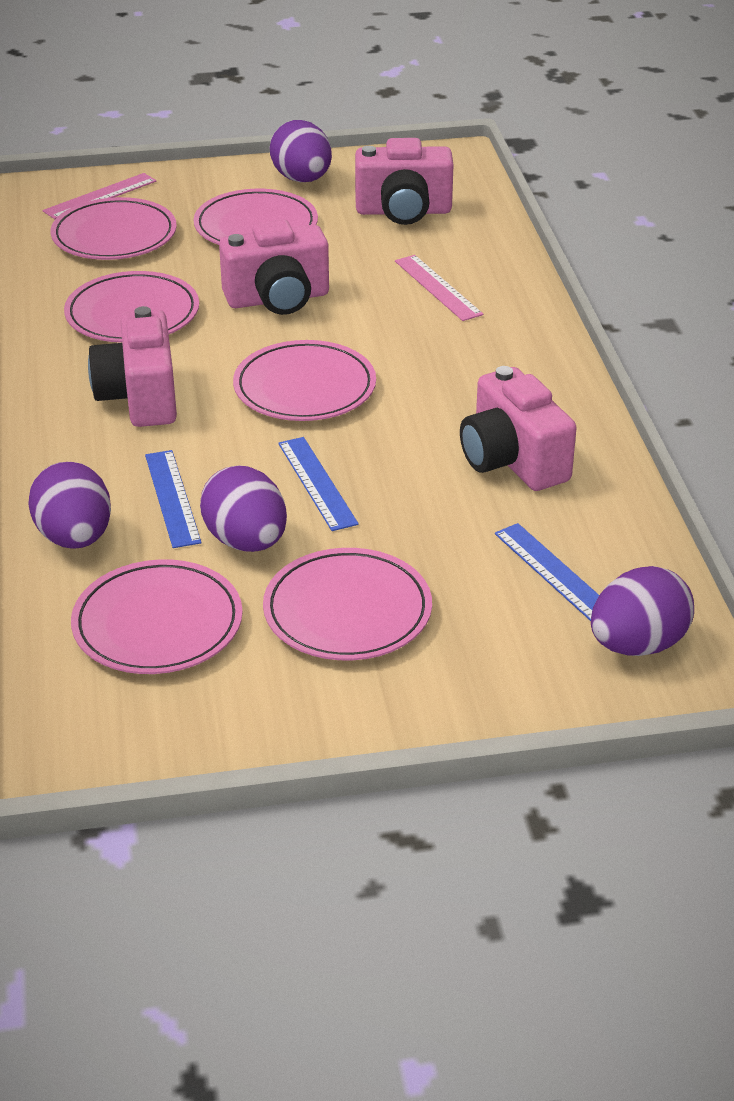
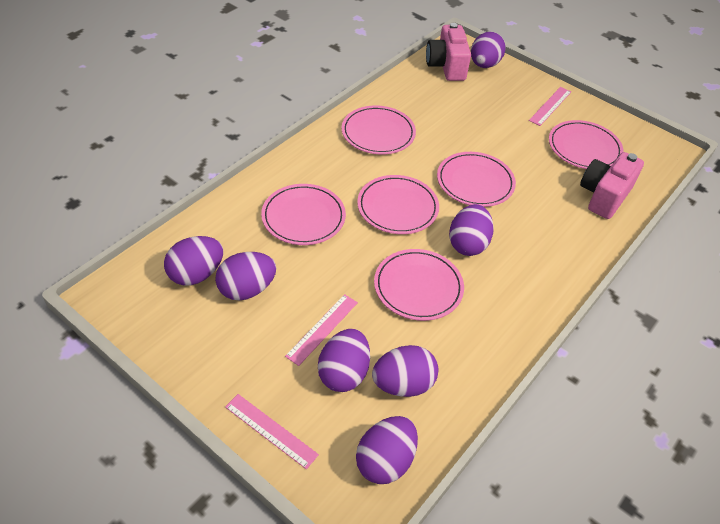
blue ruler: 3 -> 0
pink camera: 4 -> 2
pink ruler: 2 -> 3
purple egg: 4 -> 7

